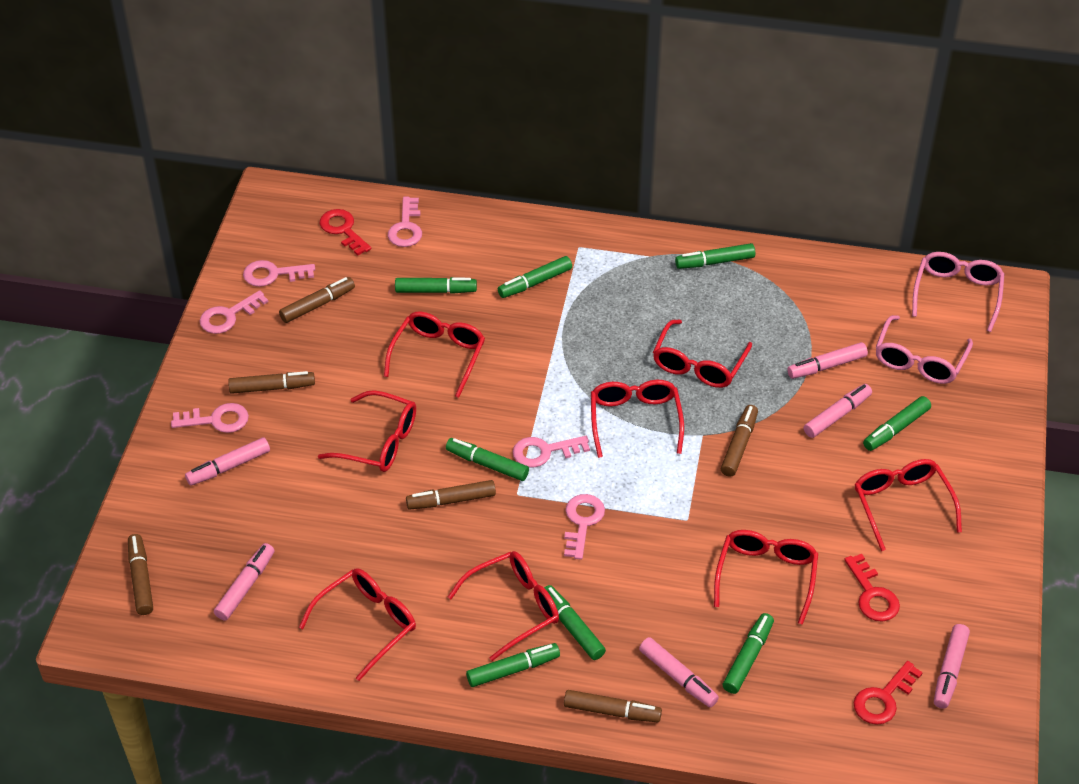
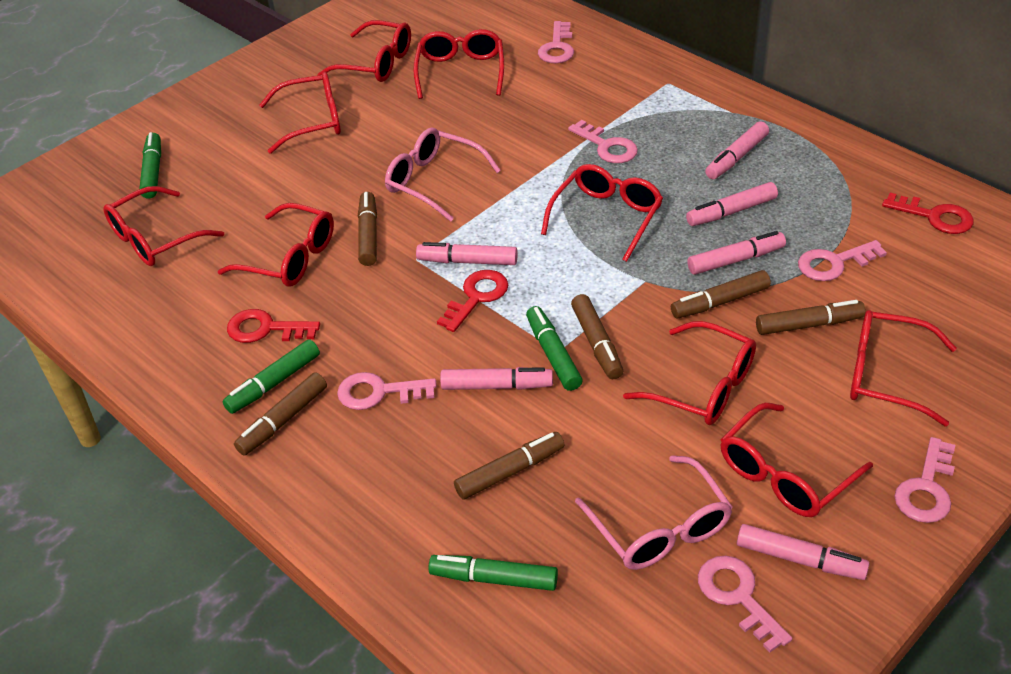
green marker: 8 -> 4
red glasses: 8 -> 9

